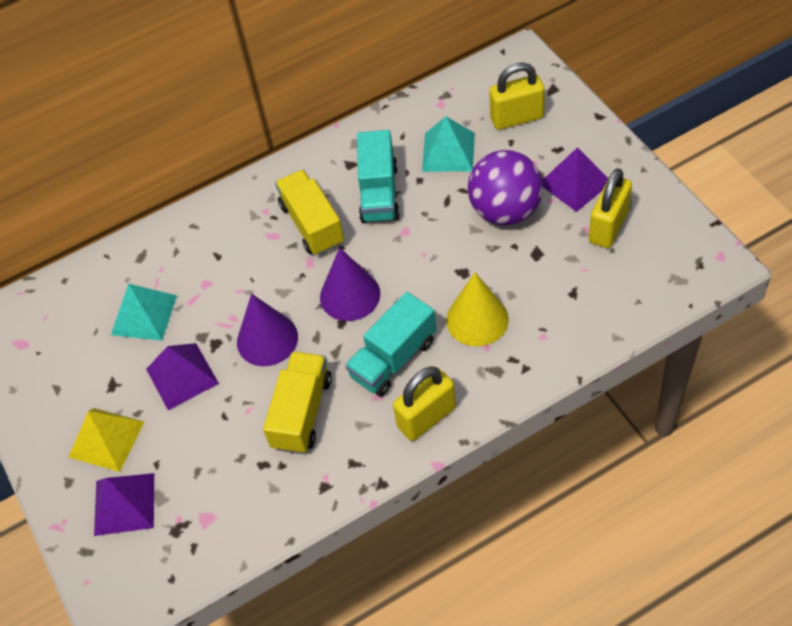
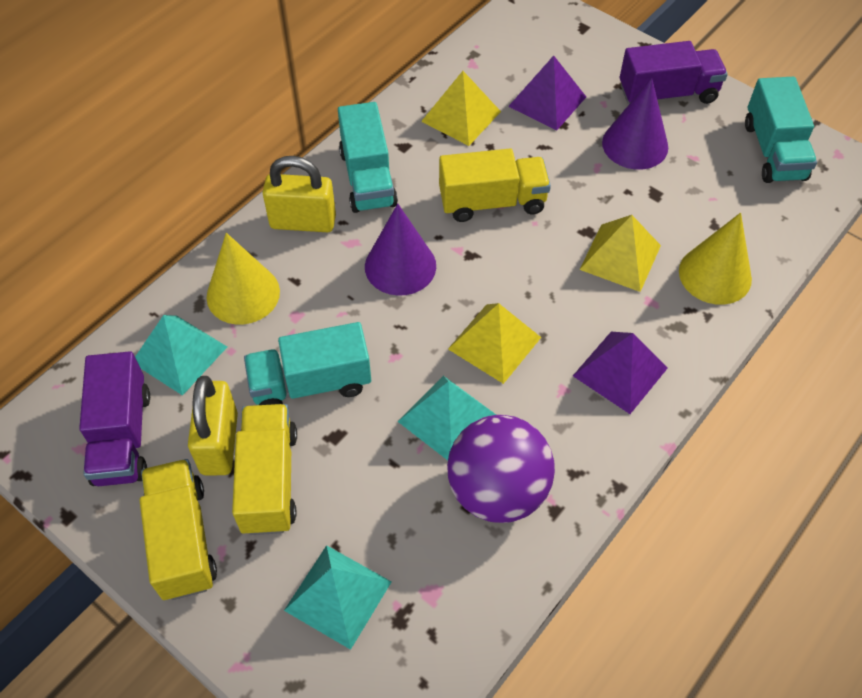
purple pyramid: 3 -> 2
purple truck: 0 -> 2
turquoise pyramid: 2 -> 3
turquoise truck: 2 -> 3
yellow cone: 1 -> 2
yellow padlock: 3 -> 2
yellow pyramid: 1 -> 3
yellow truck: 2 -> 3

